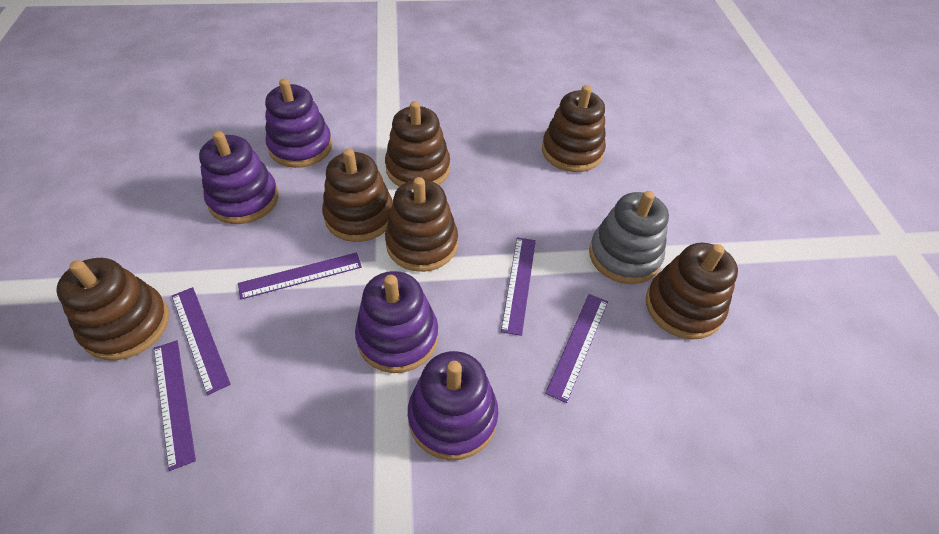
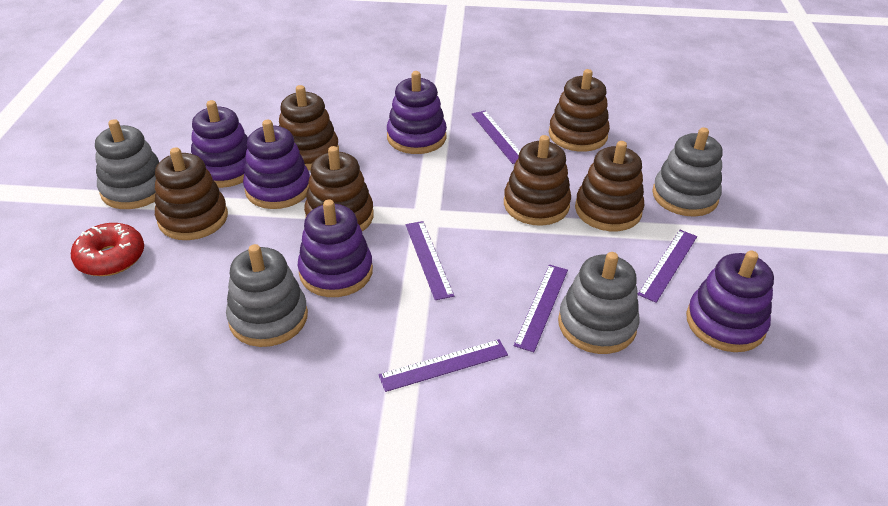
grey stacking toy: 1 -> 4
purple stacking toy: 4 -> 5
red donut: 0 -> 1

